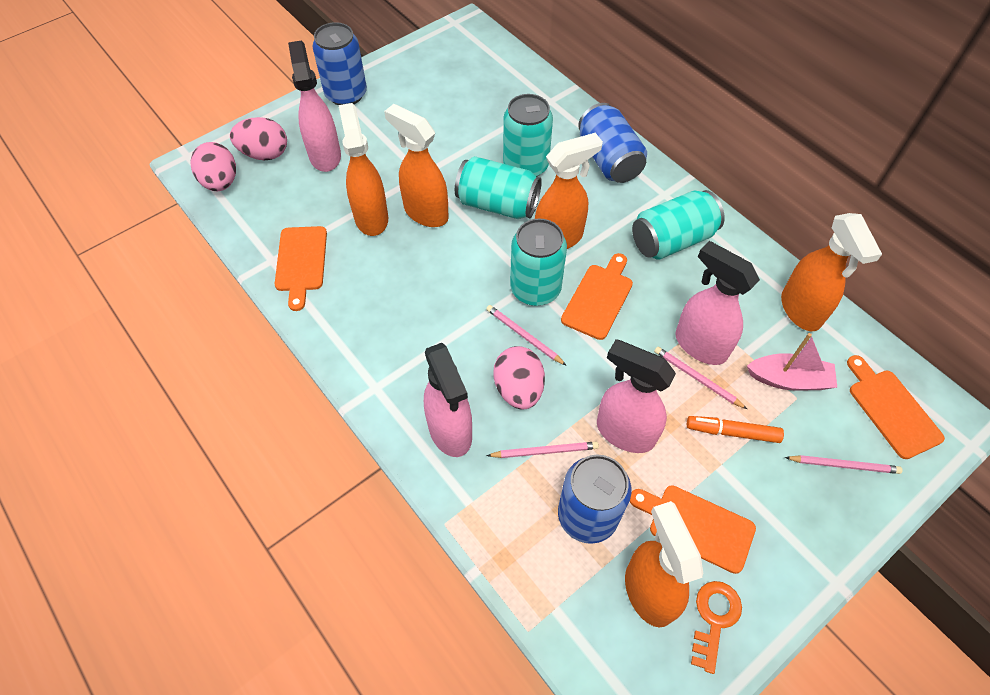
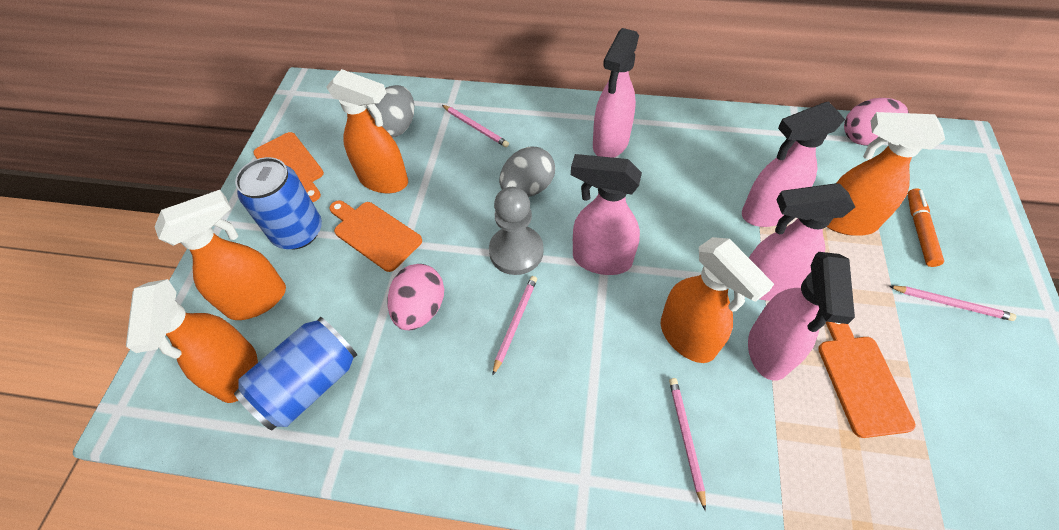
blue can: 3 -> 2
grey egg: 0 -> 2
grey pawn: 0 -> 1
orange cutting board: 4 -> 3
orange key: 1 -> 0
pink boat: 1 -> 0
pink egg: 3 -> 2
pink spray bottle: 4 -> 5
turquoise can: 4 -> 0

